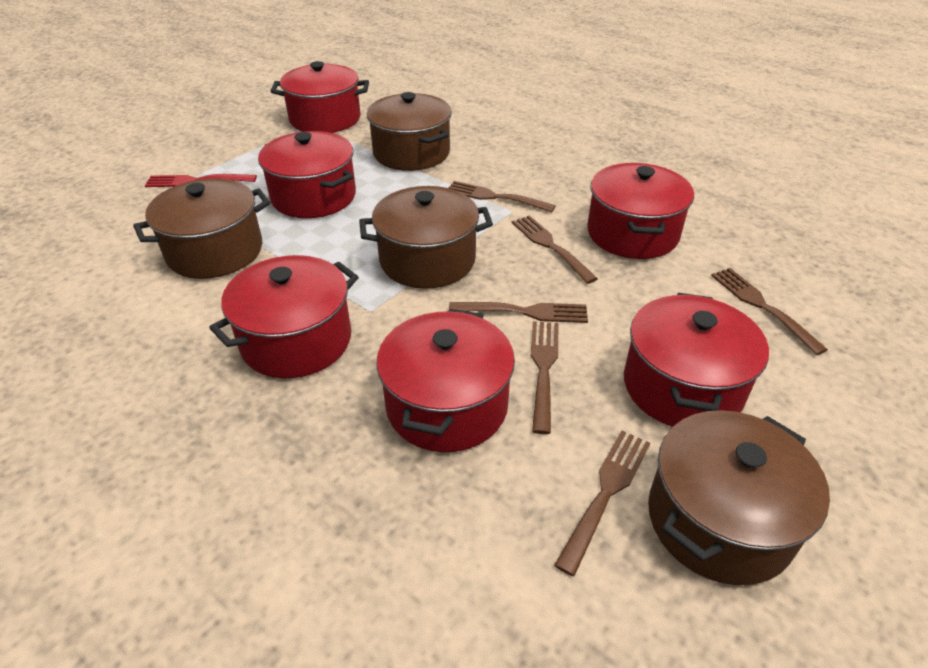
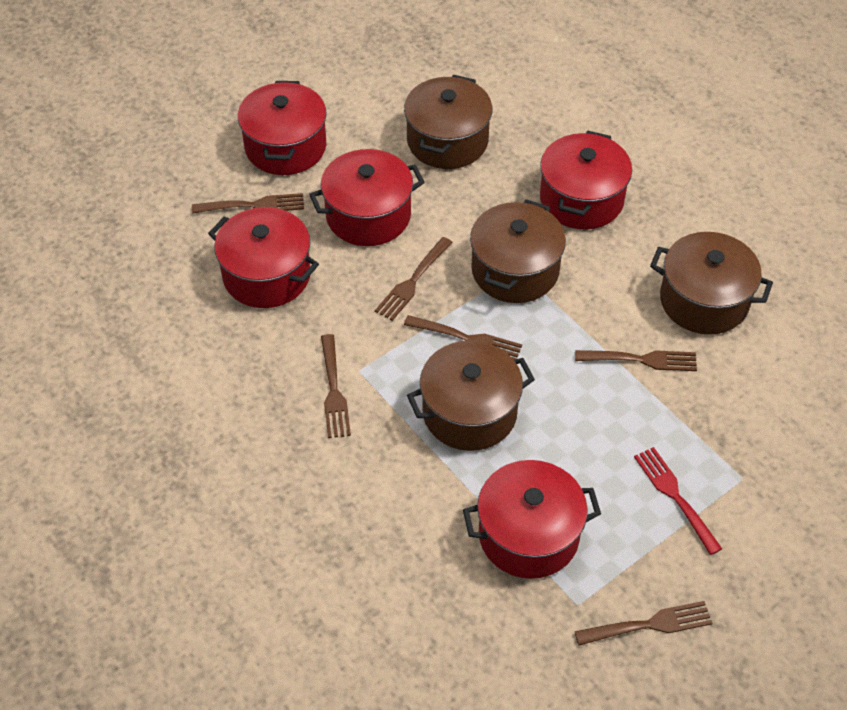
red pot: 6 -> 5

